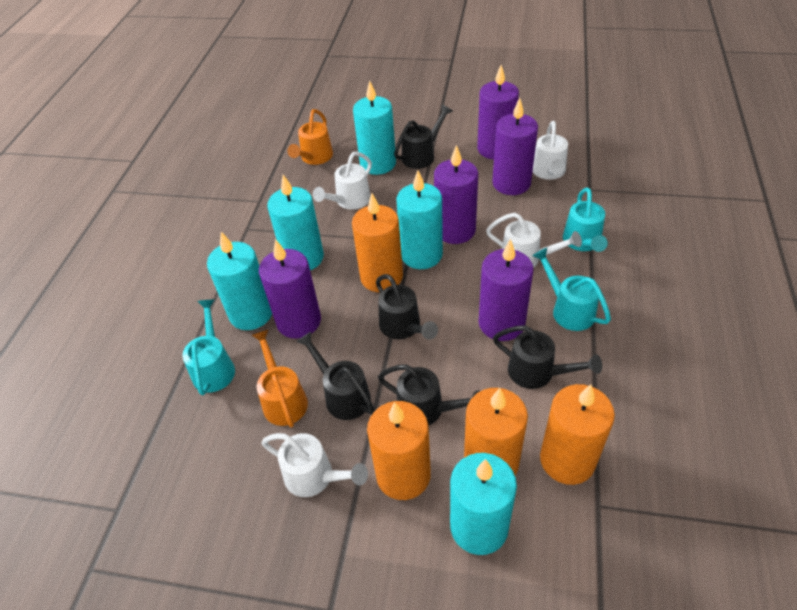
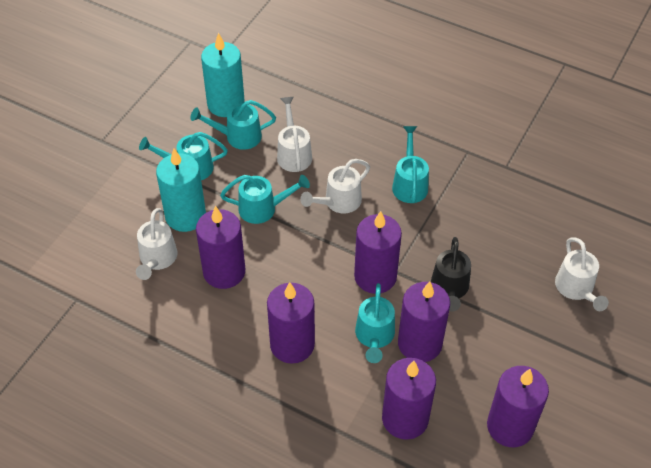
black watering can: 5 -> 1
orange candle: 4 -> 0
orange watering can: 2 -> 0
purple candle: 5 -> 6
turquoise candle: 5 -> 2
turquoise watering can: 3 -> 5

